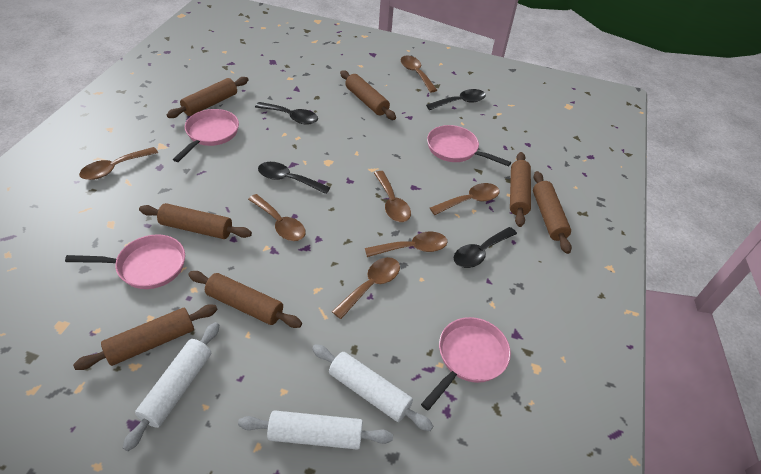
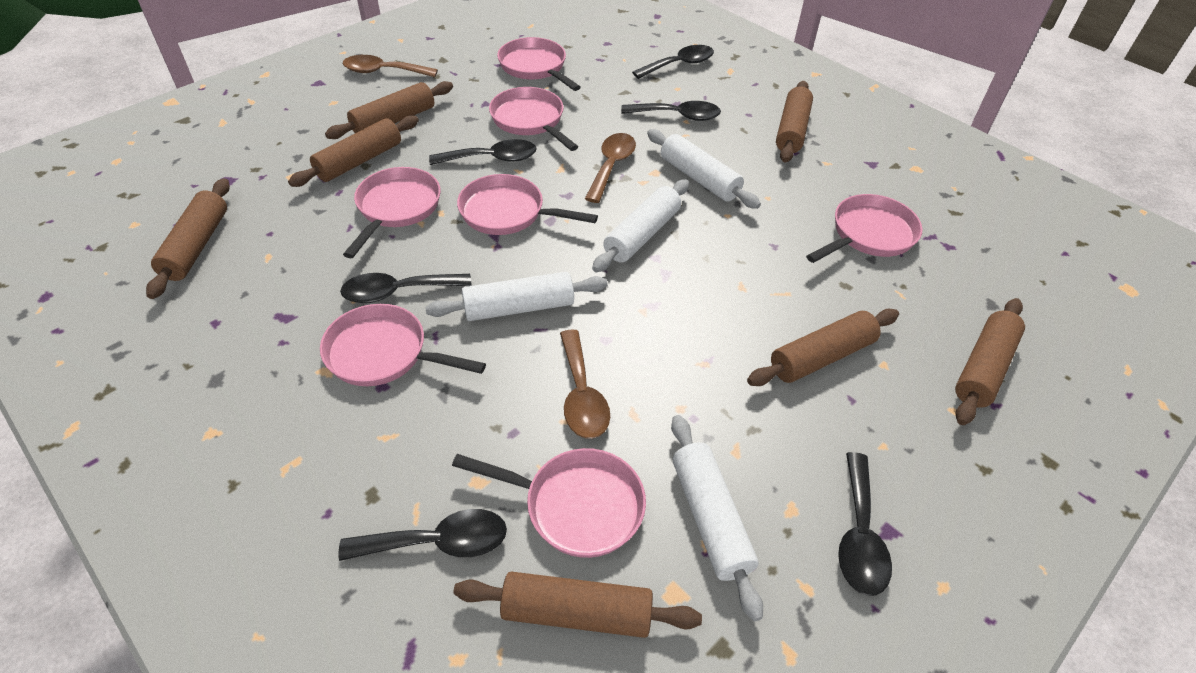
black spoon: 4 -> 6
brown spoon: 7 -> 3
pink pan: 4 -> 7
white rolling pin: 3 -> 4

